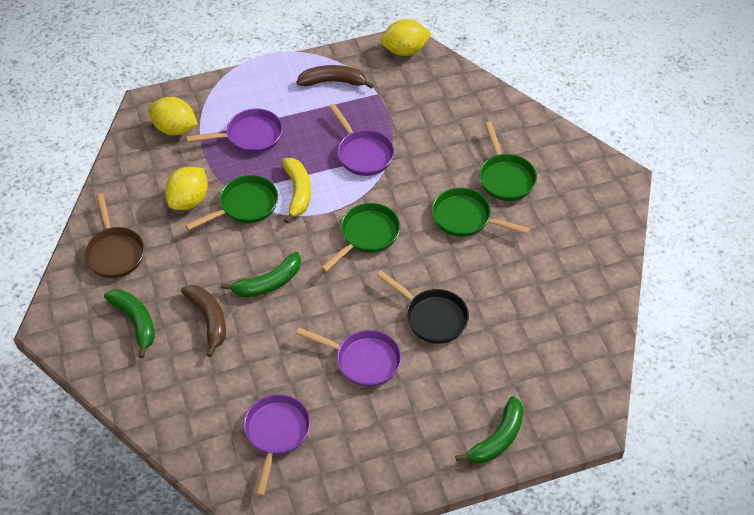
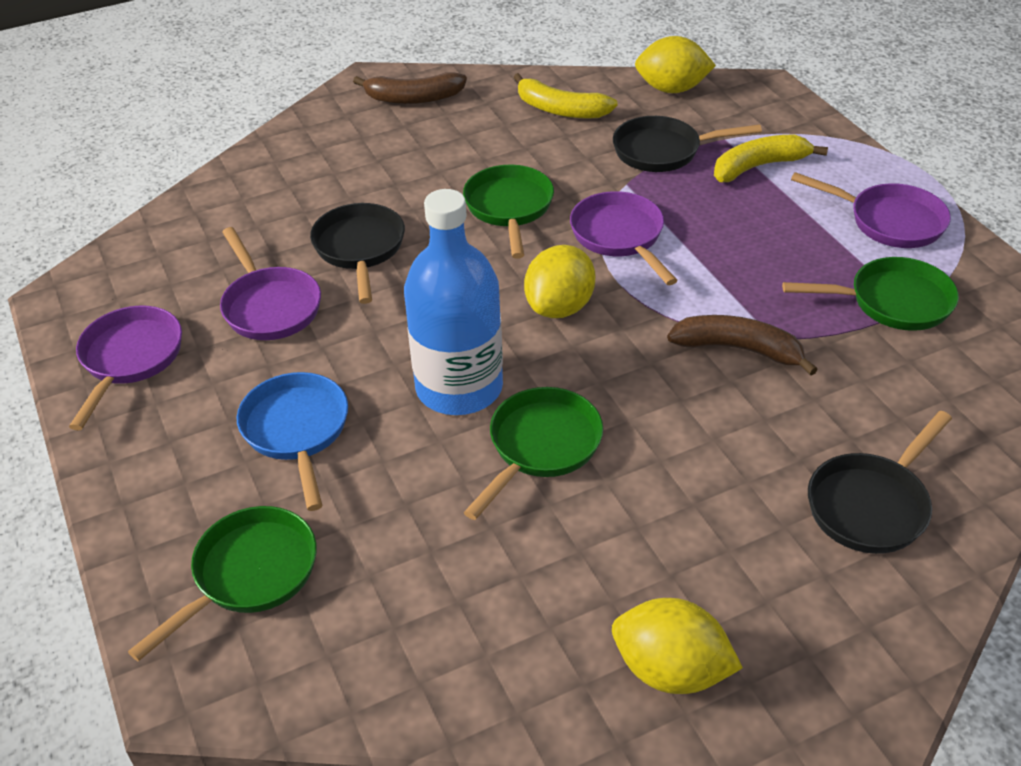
black pan: 1 -> 3
blue bottle: 0 -> 1
blue pan: 0 -> 1
brown pan: 1 -> 0
green banana: 3 -> 0
yellow banana: 1 -> 2

